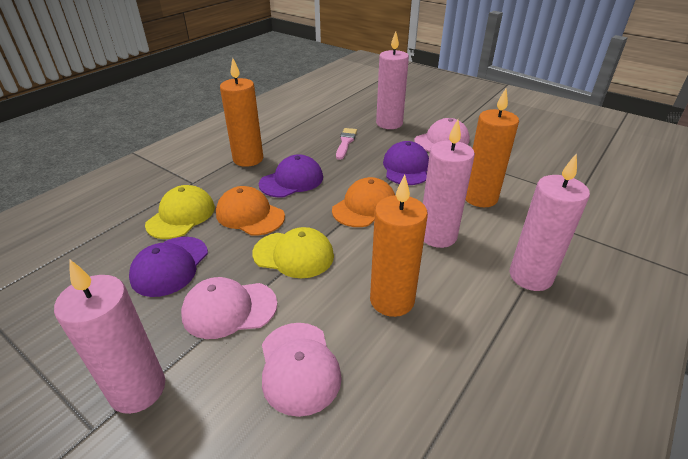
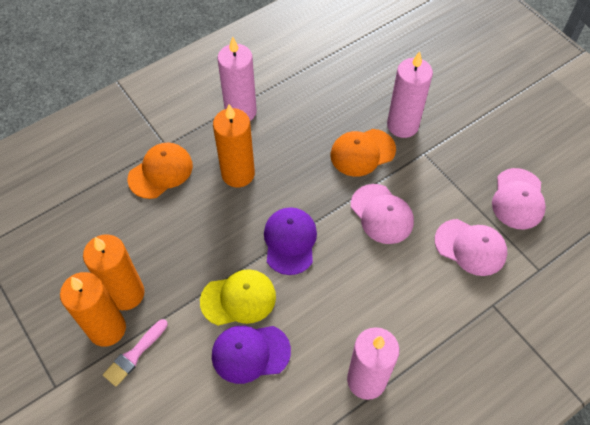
pink candle: 4 -> 3
purple cap: 3 -> 2
yellow cap: 2 -> 1

